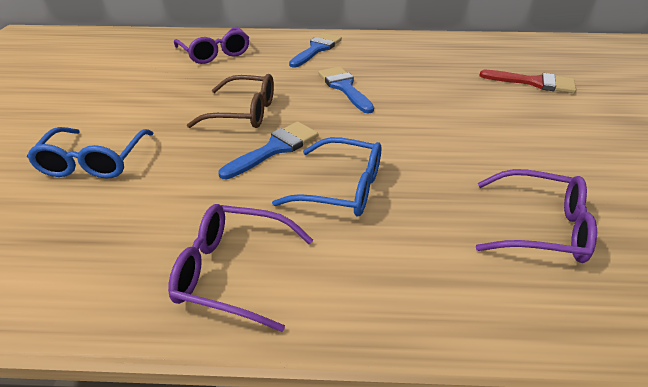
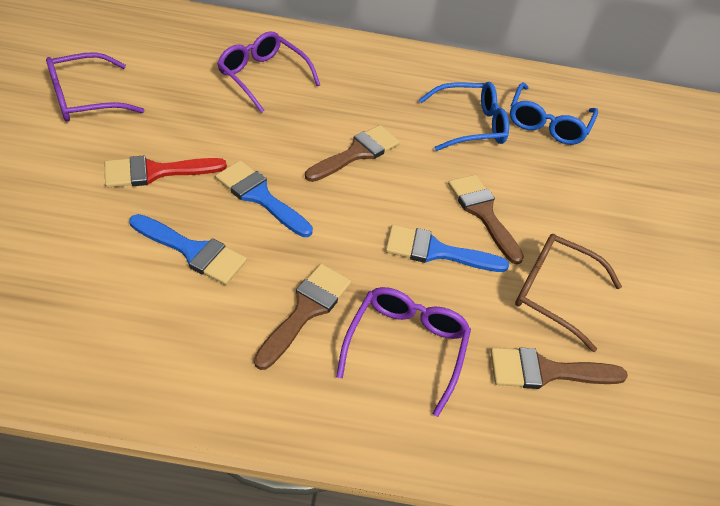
brown brush: 0 -> 4

